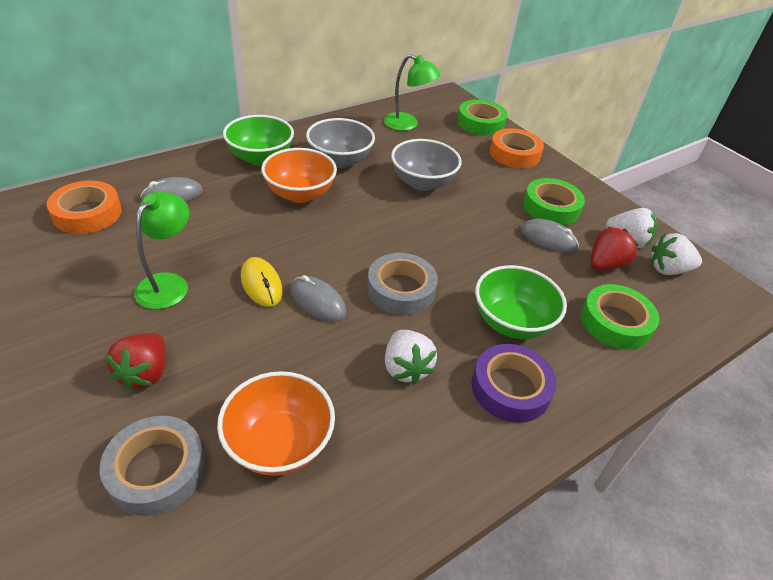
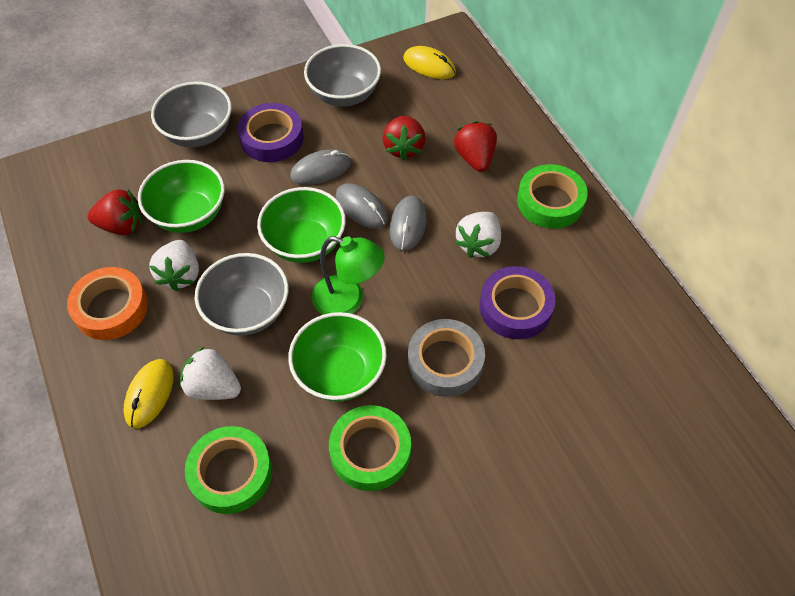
green bowl: 2 -> 3
green lamp: 2 -> 1
grey bowl: 2 -> 3
grey tape: 2 -> 1
orange bowl: 2 -> 0
orange tape: 2 -> 1
purple tape: 1 -> 2
red strawberry: 2 -> 3
yellow mouse: 1 -> 2

